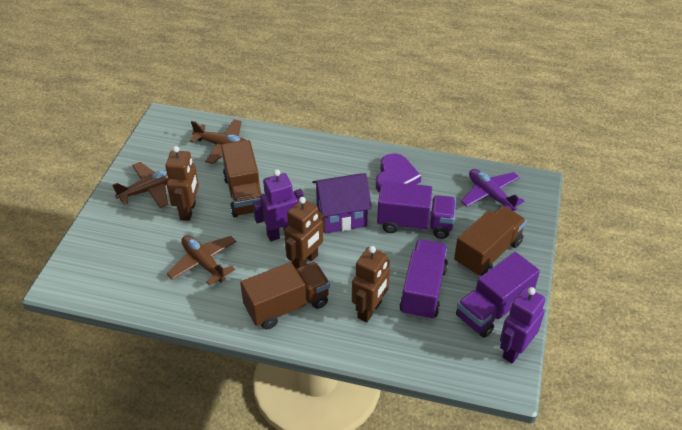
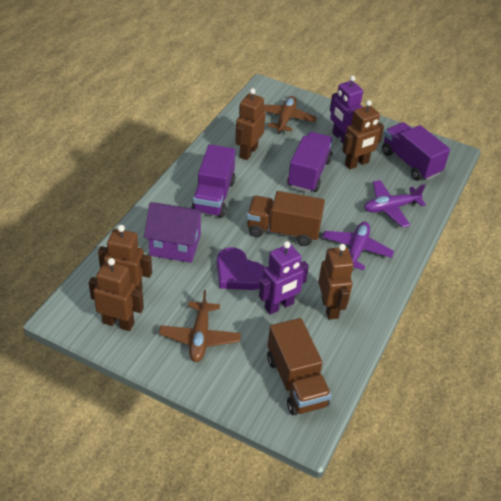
brown plane: 3 -> 2
brown robot: 3 -> 5
brown truck: 3 -> 2
purple plane: 1 -> 2

